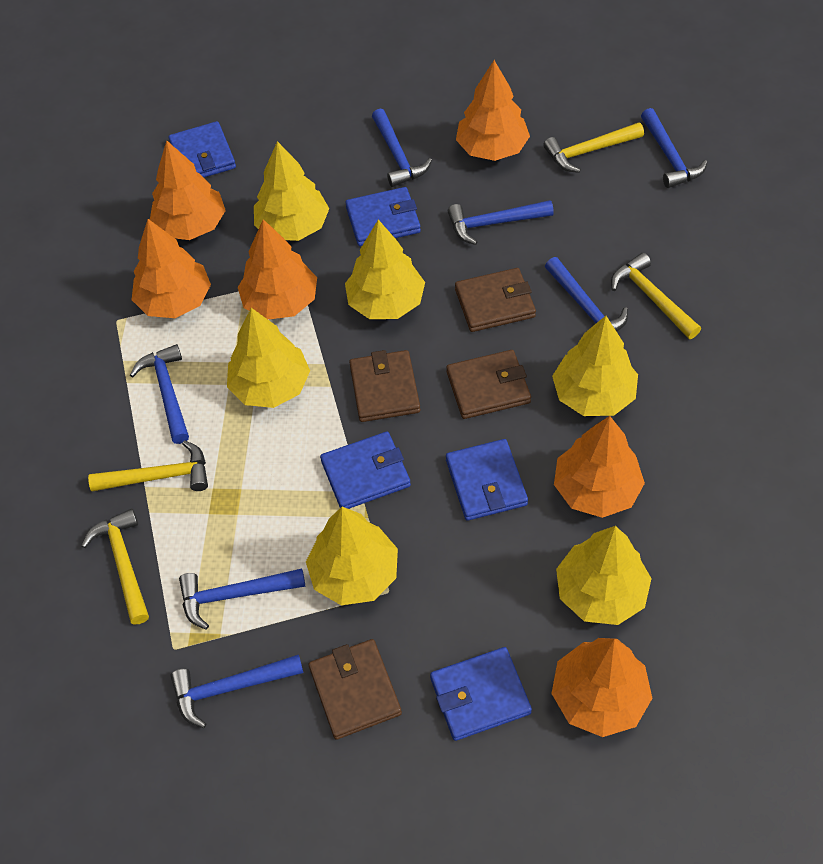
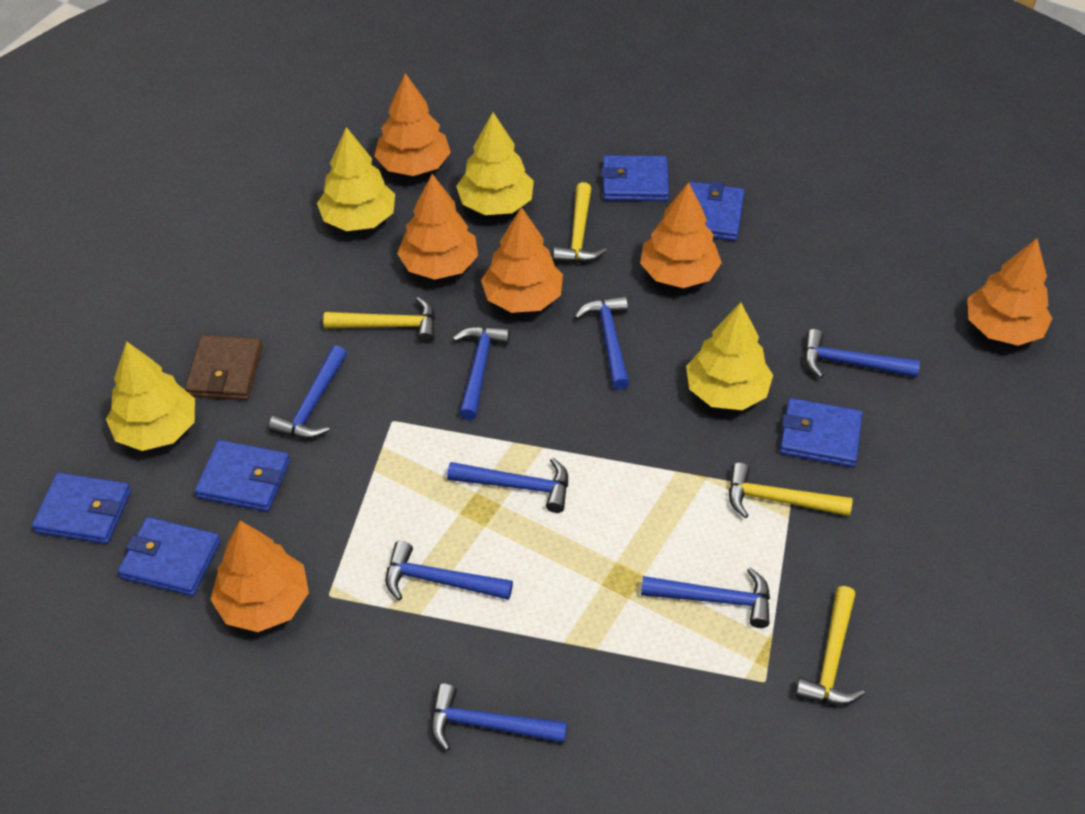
blue hammer: 7 -> 8
blue wallet: 5 -> 6
brown wallet: 4 -> 1
yellow tree: 6 -> 4

